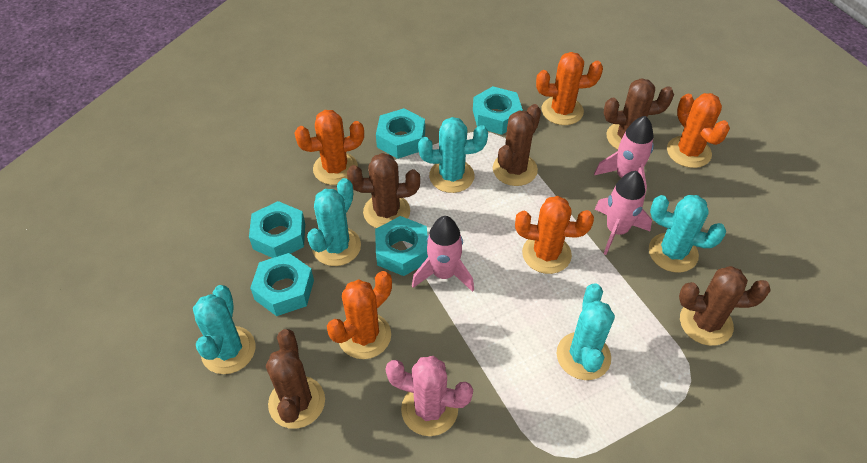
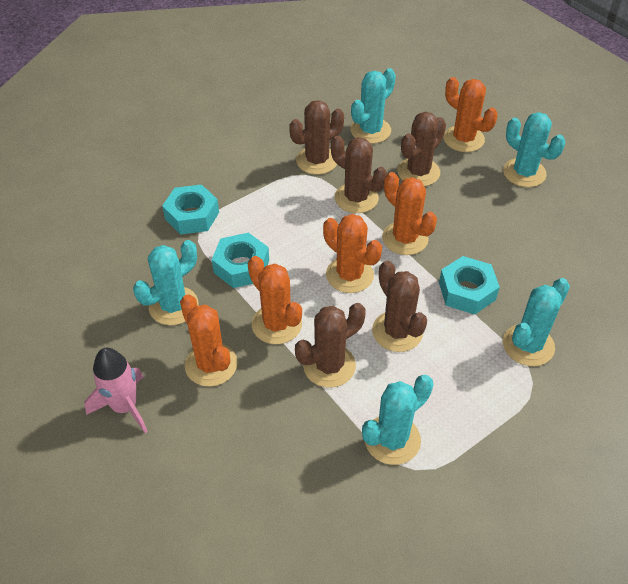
pink cactus: 1 -> 0
pink rocket: 3 -> 1
turquoise nut: 5 -> 3

